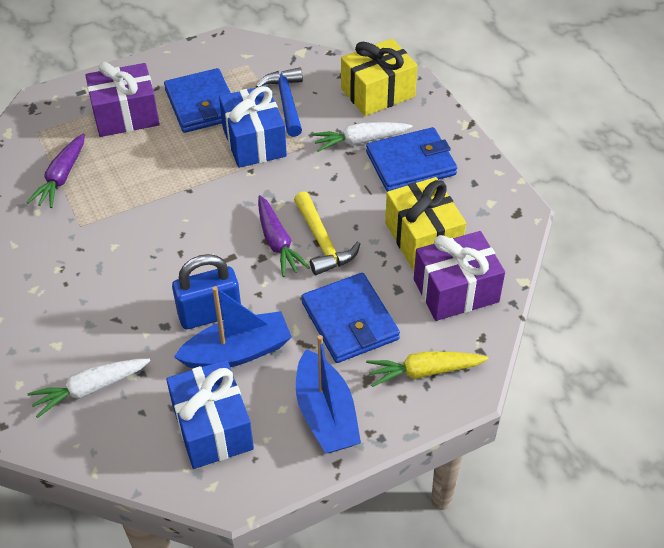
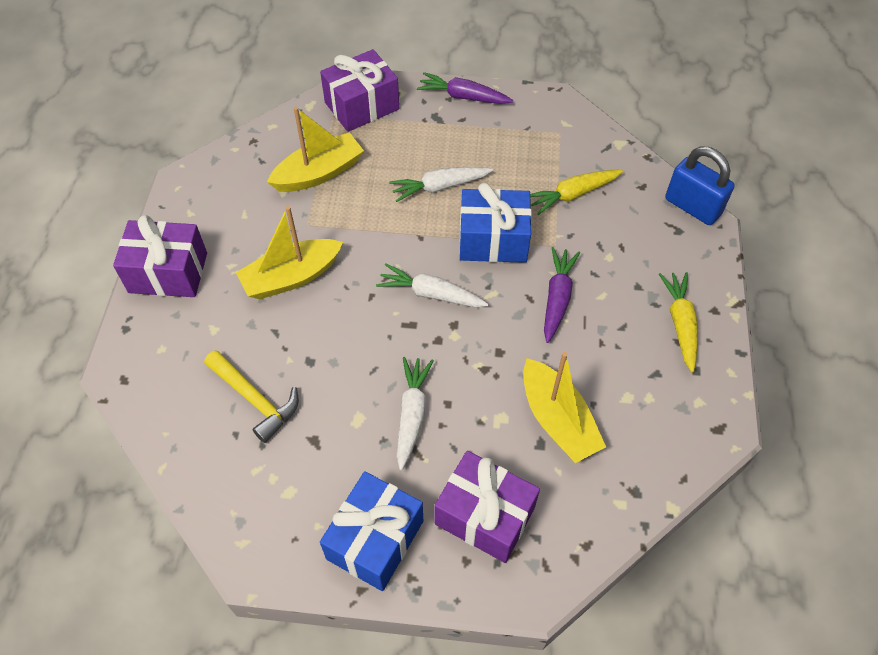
blue boat: 2 -> 0
blue hammer: 1 -> 0
blue wallet: 3 -> 0
purple gift: 2 -> 3
white carrot: 2 -> 3
yellow boat: 0 -> 3
yellow carrot: 1 -> 2
yellow gift: 2 -> 0

